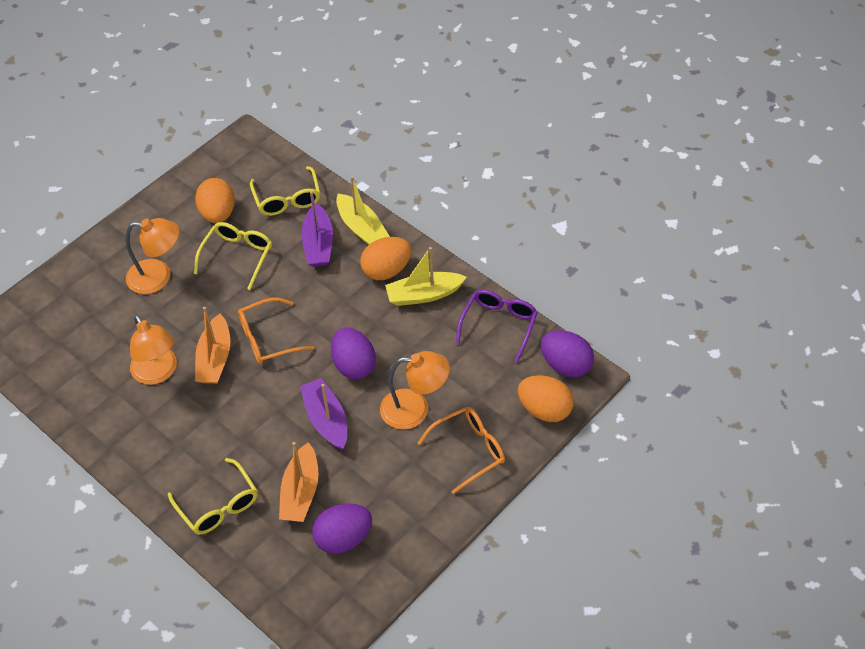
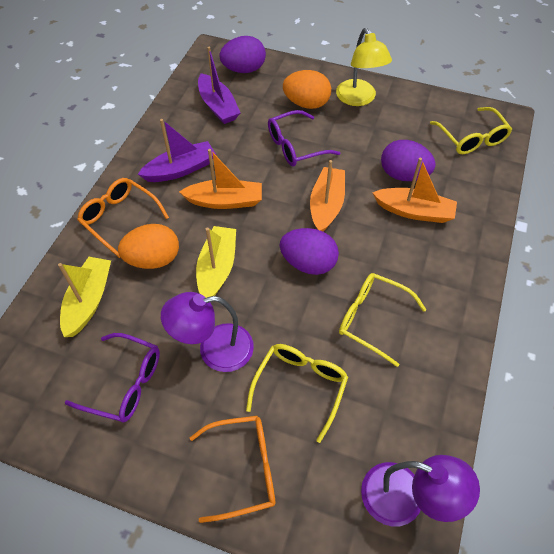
orange boat: 2 -> 3
orange egg: 3 -> 2
orange lamp: 3 -> 0
purple glasses: 1 -> 2
purple lamp: 0 -> 2
yellow lamp: 0 -> 1

